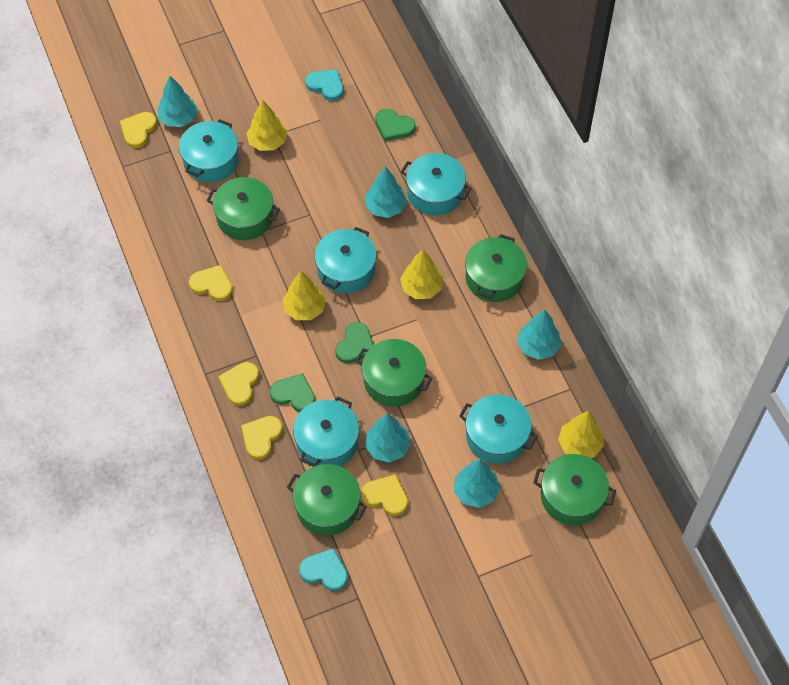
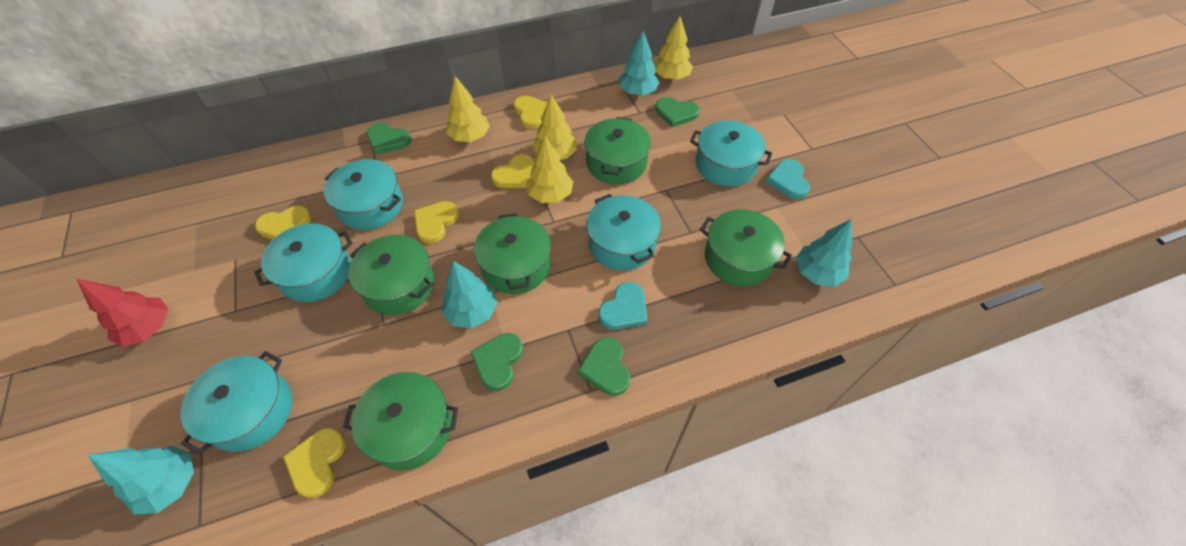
green heart: 3 -> 4
red tree: 0 -> 1
turquoise tree: 5 -> 4

